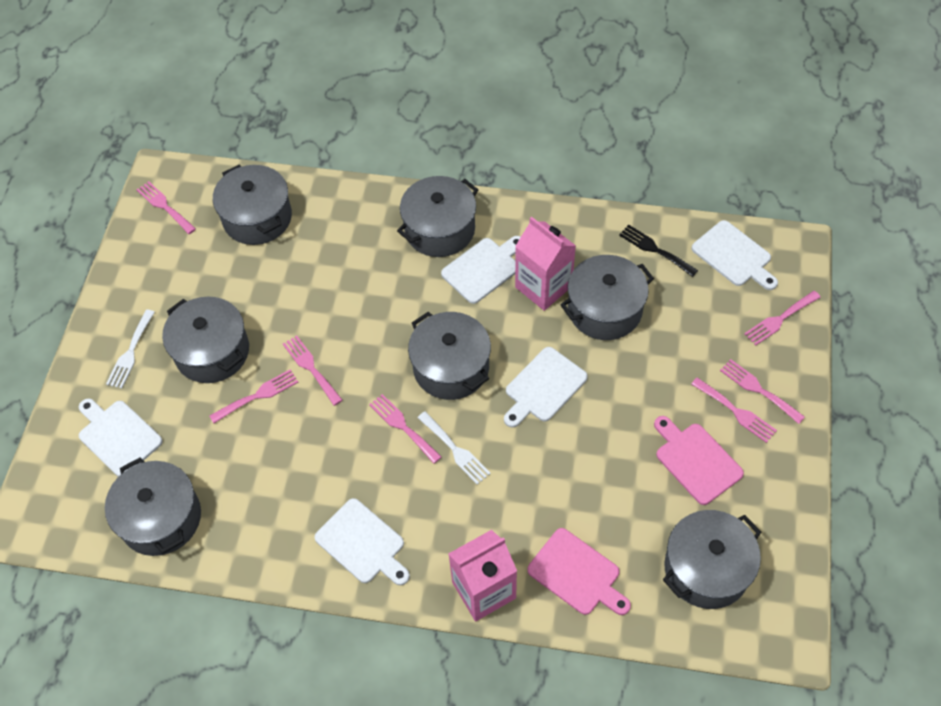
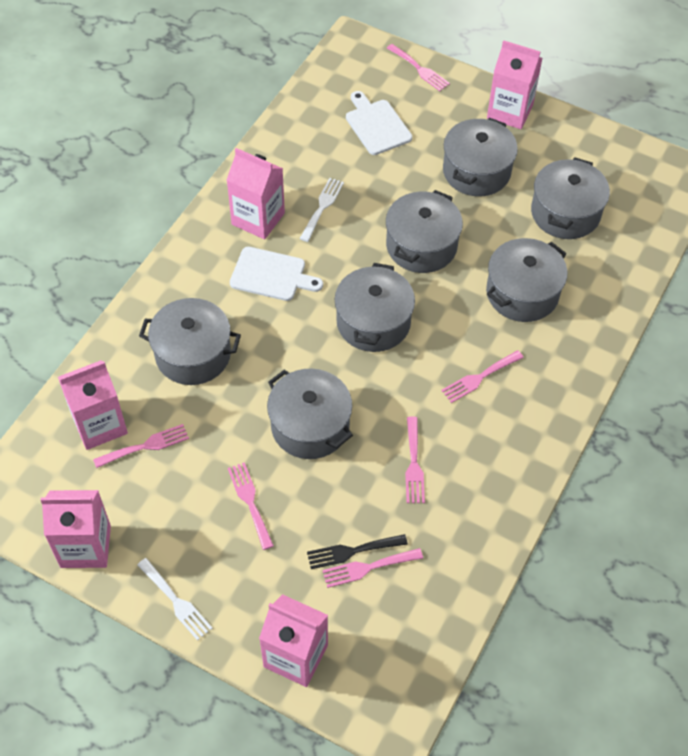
pink carton: 2 -> 5
pink cutting board: 2 -> 0
pink fork: 7 -> 6
white cutting board: 5 -> 2

